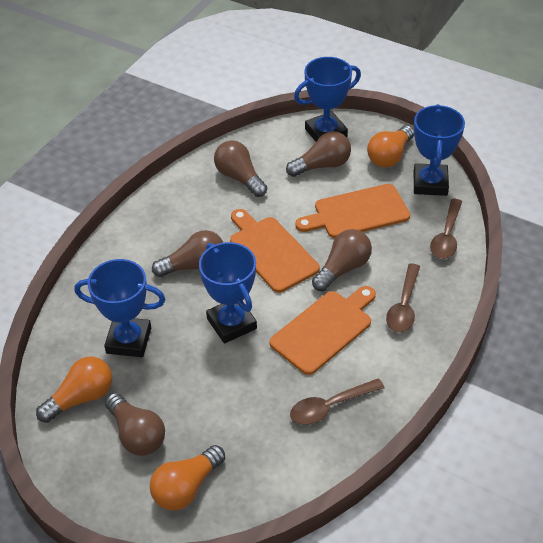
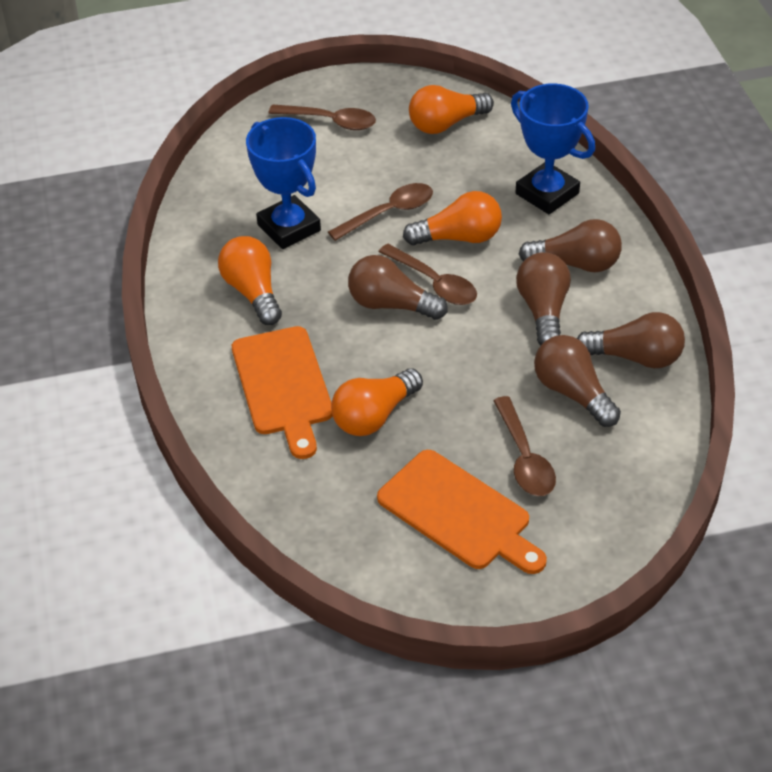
blue trophy: 4 -> 2
brown spoon: 3 -> 4
orange cutting board: 3 -> 2
orange light bulb: 3 -> 4

